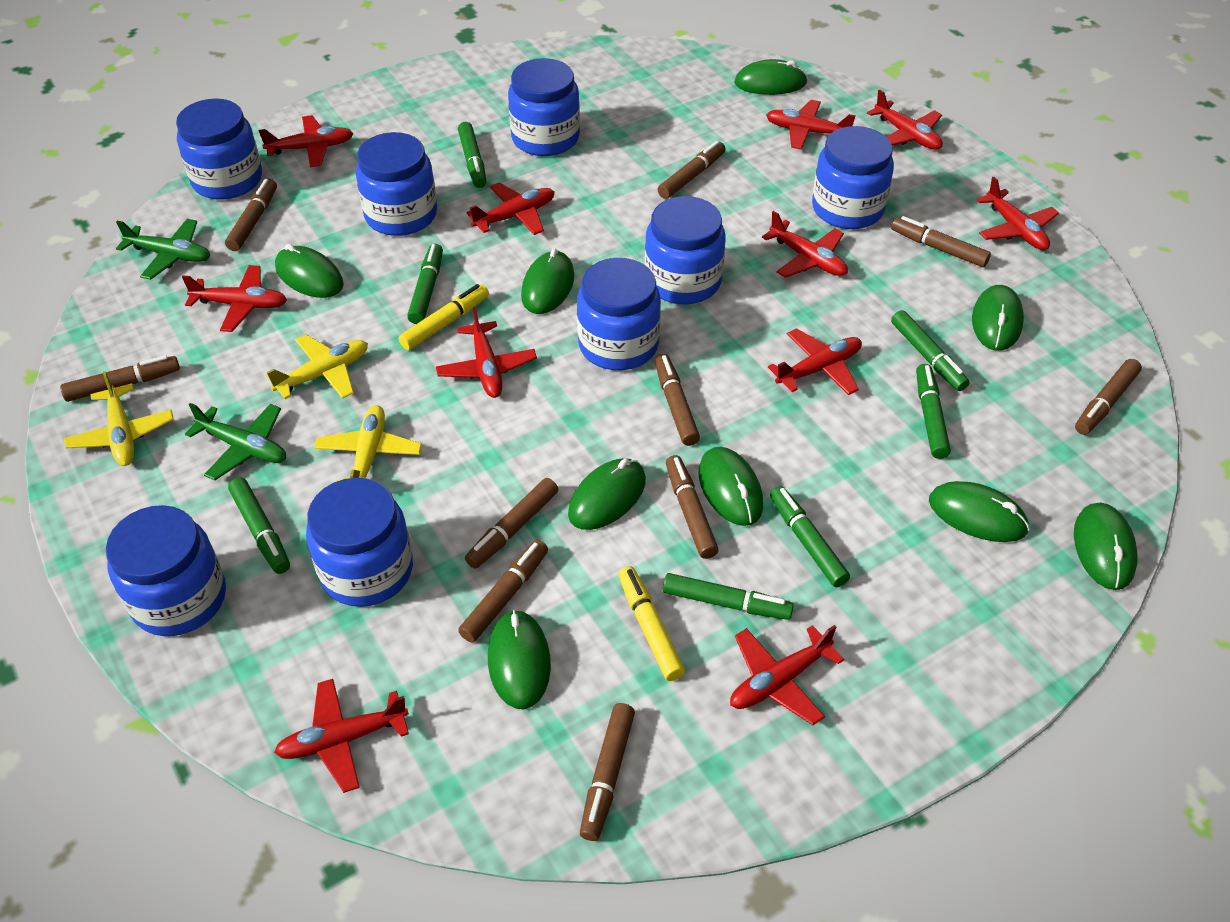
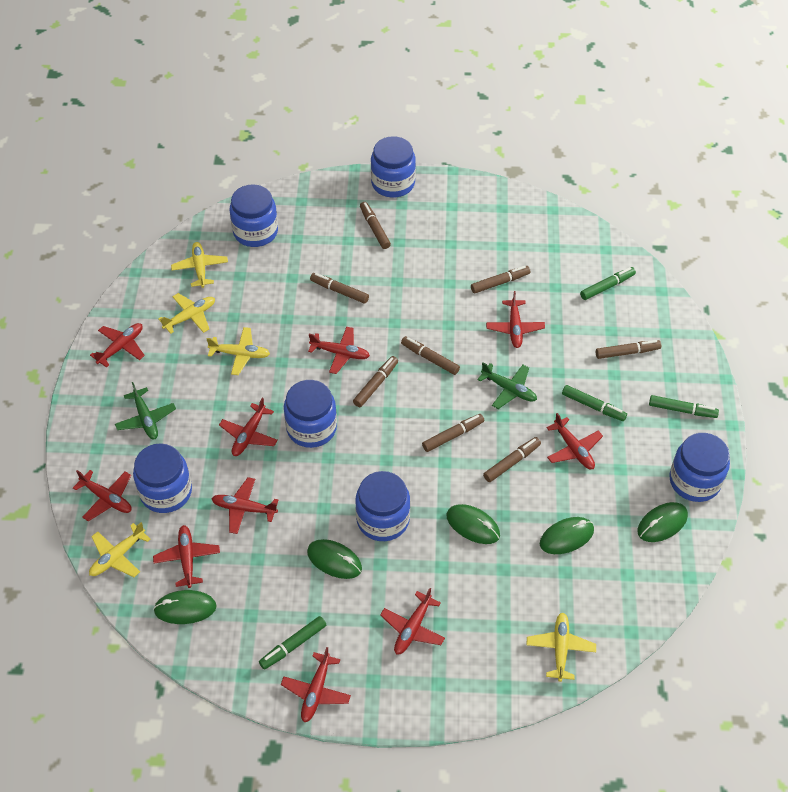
blue jar: 8 -> 6
brown marker: 10 -> 8
green marker: 7 -> 4
green mouse: 9 -> 5
red plane: 11 -> 10
yellow marker: 2 -> 0
yellow plane: 3 -> 5

